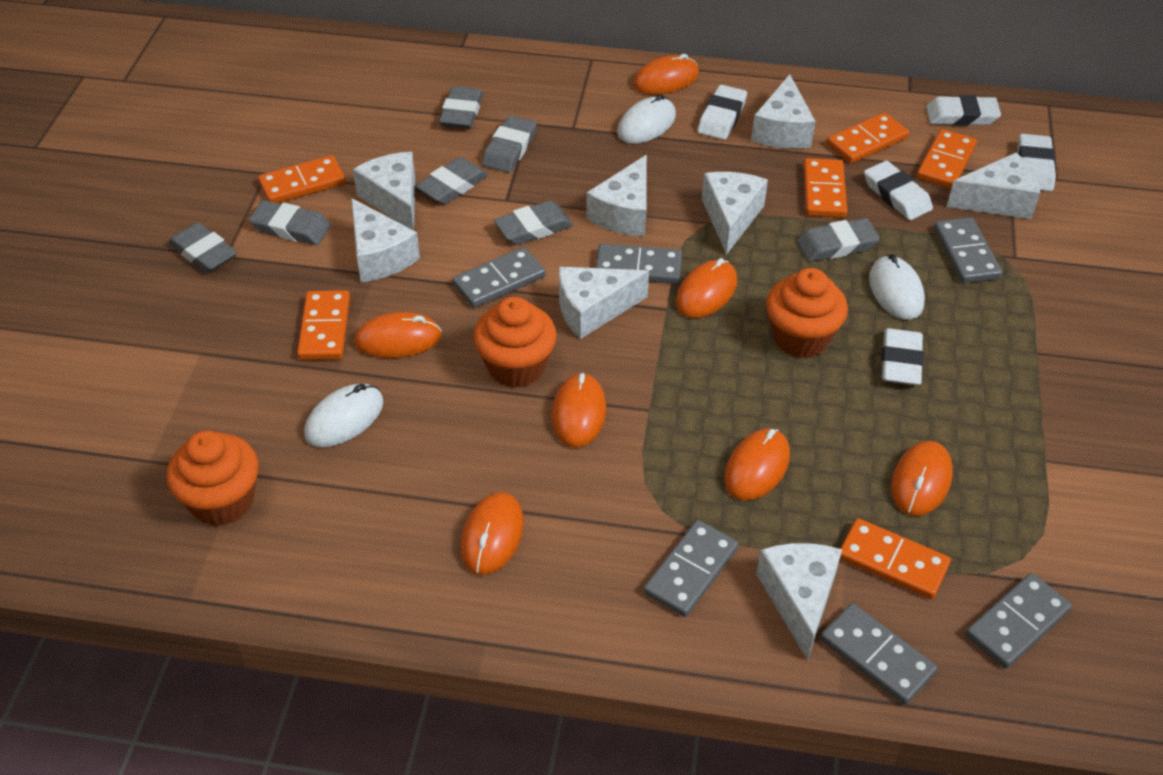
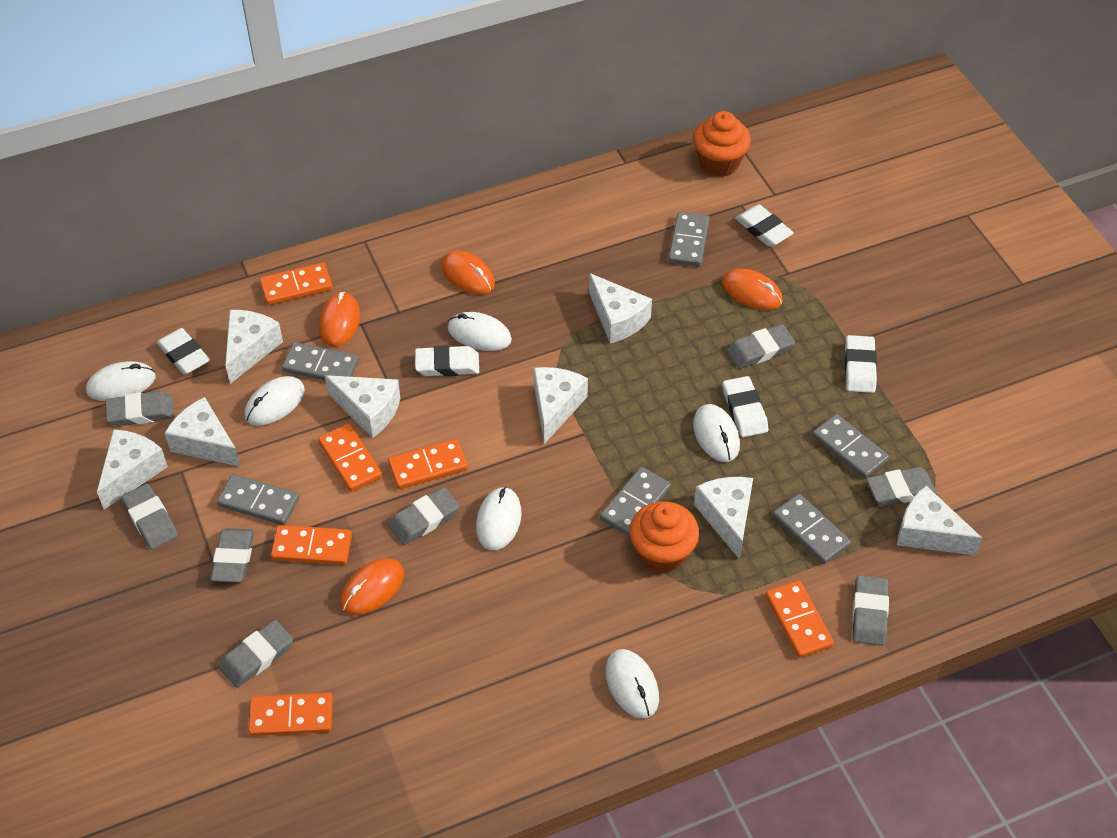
grey eraser: 7 -> 8
orange cupcake: 3 -> 2
orange mouse: 7 -> 4
white mouse: 3 -> 6

